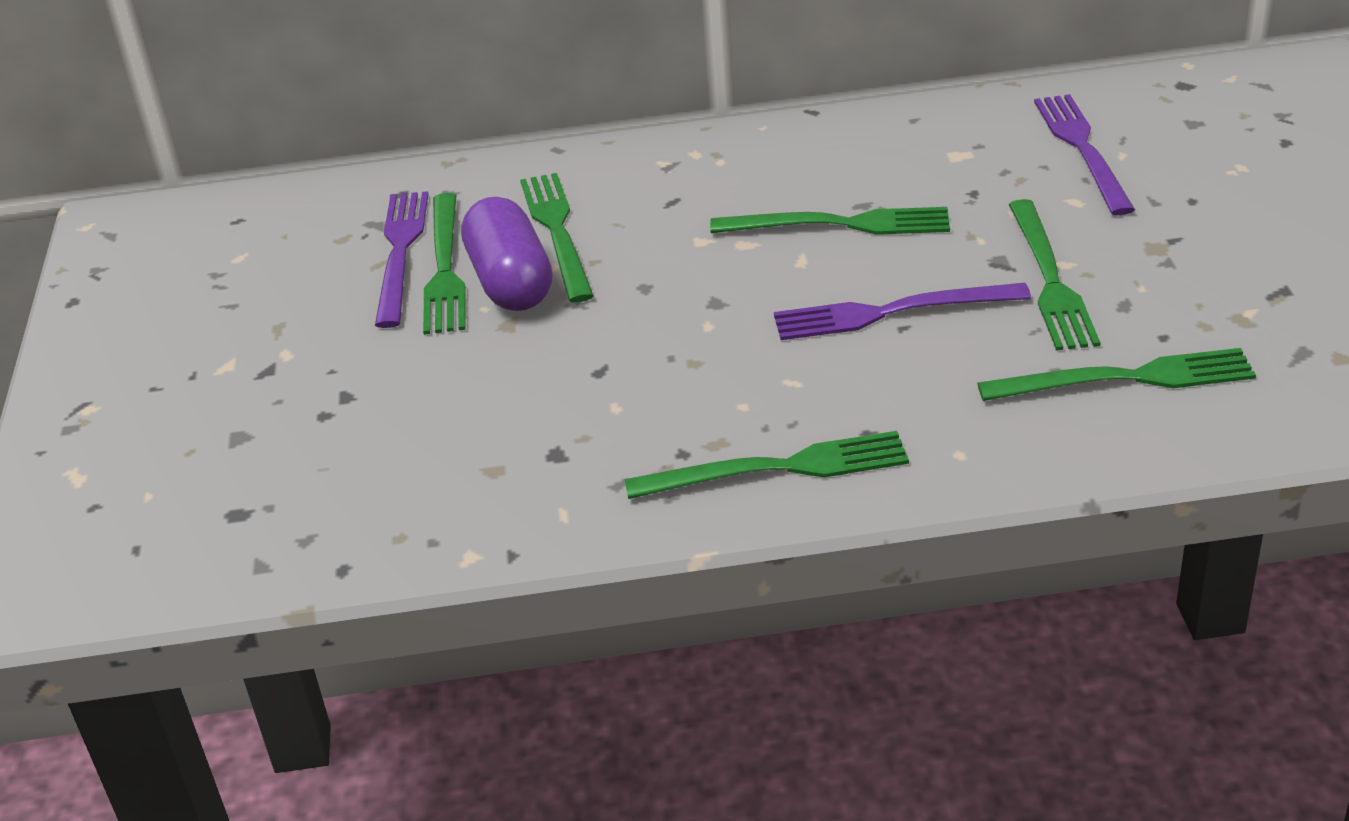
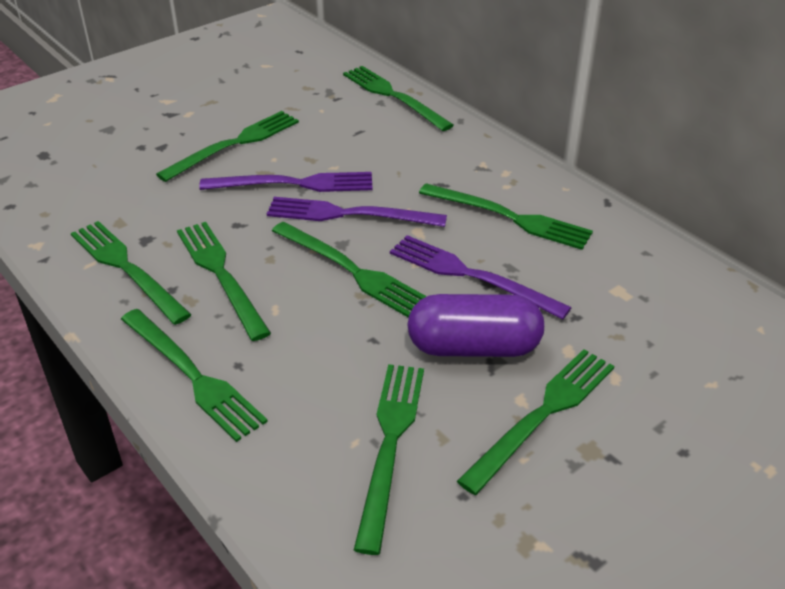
green fork: 6 -> 9

